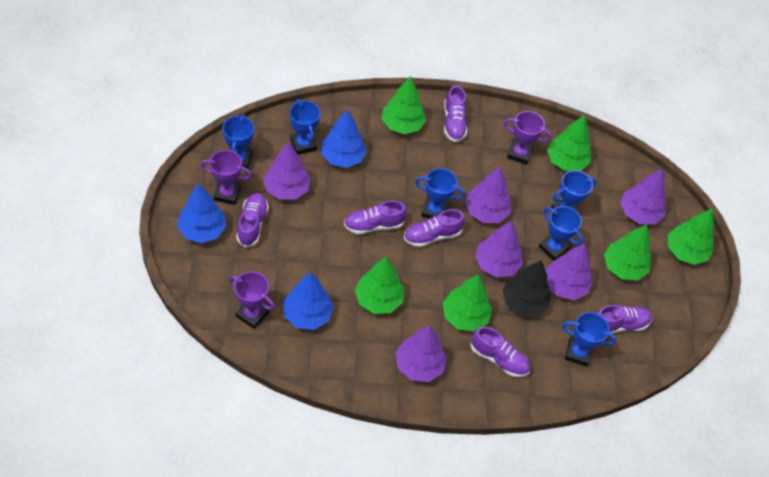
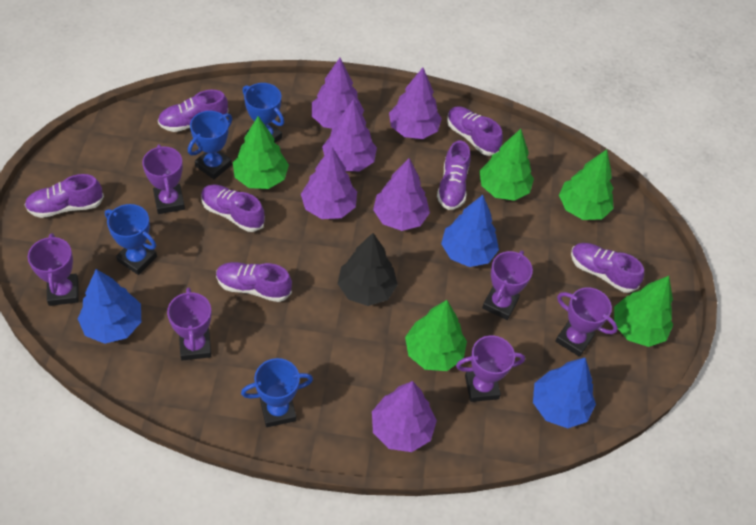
blue trophy: 6 -> 4
green tree: 6 -> 5
purple shoe: 6 -> 7
purple trophy: 3 -> 6

